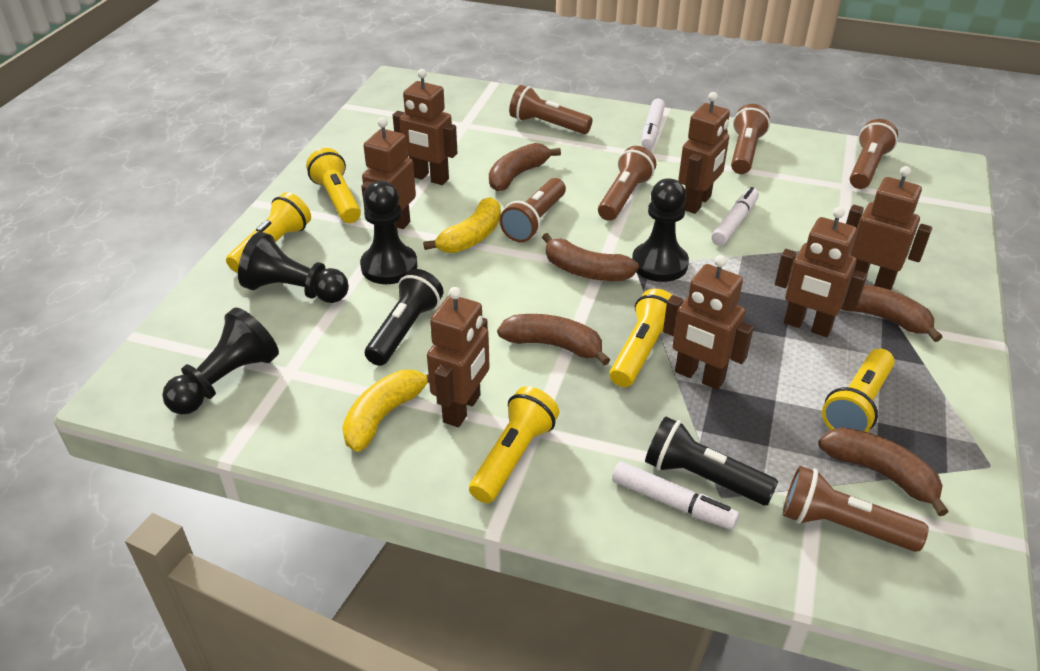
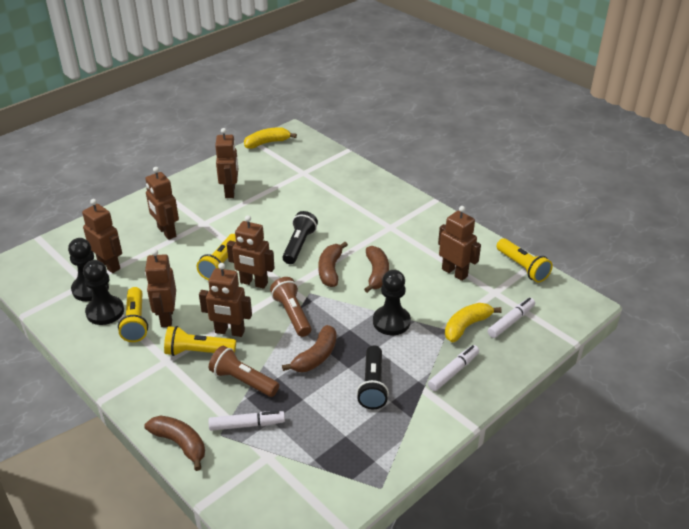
black pawn: 4 -> 3
brown banana: 5 -> 4
brown flashlight: 6 -> 2
yellow flashlight: 5 -> 4

